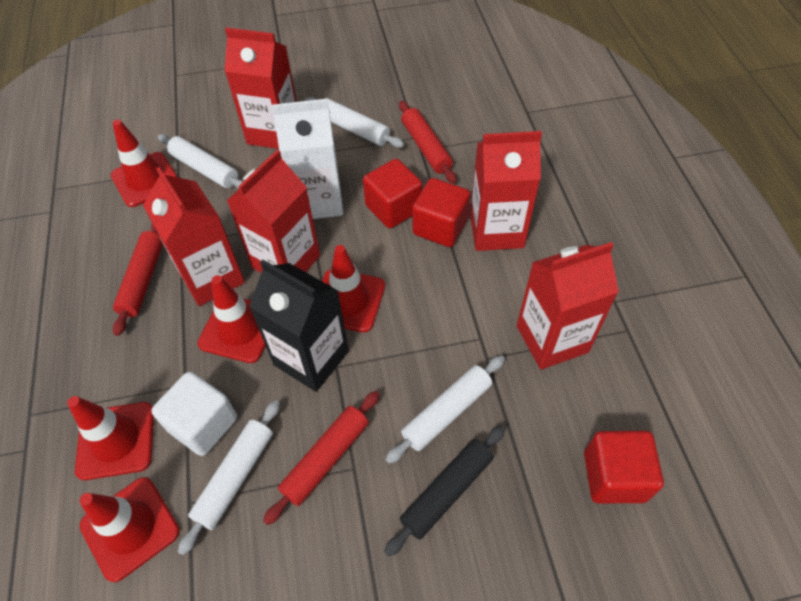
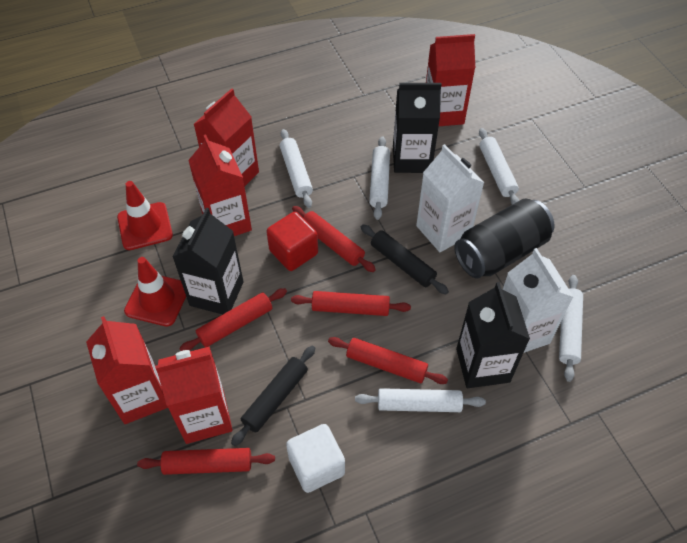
black can: 0 -> 1
black carton: 1 -> 3
black rolling pin: 1 -> 2
red cube: 3 -> 1
red rolling pin: 3 -> 5
red traffic cone: 5 -> 2
white carton: 1 -> 2
white rolling pin: 4 -> 5

